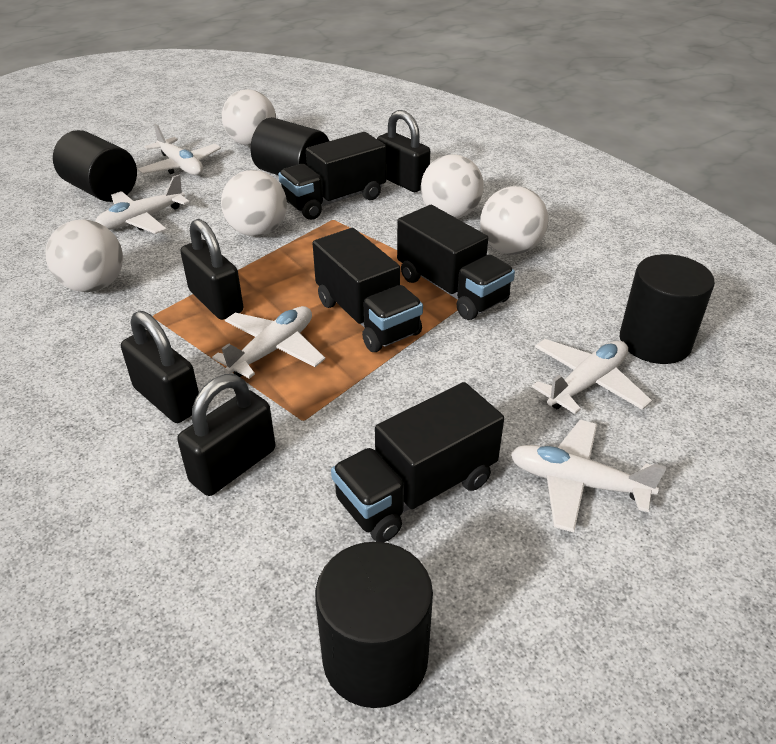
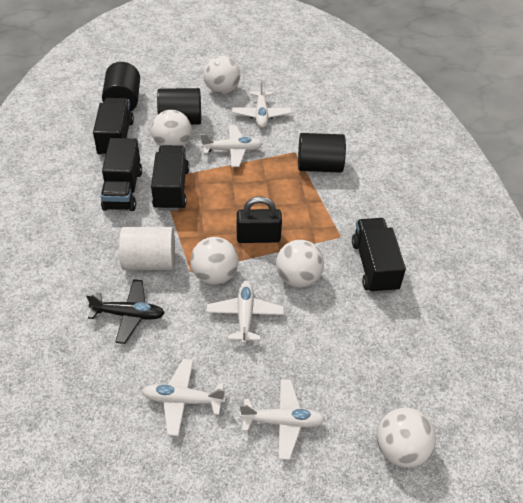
black cylinder: 4 -> 3
black padlock: 4 -> 1
black plane: 0 -> 1
white cylinder: 0 -> 1

